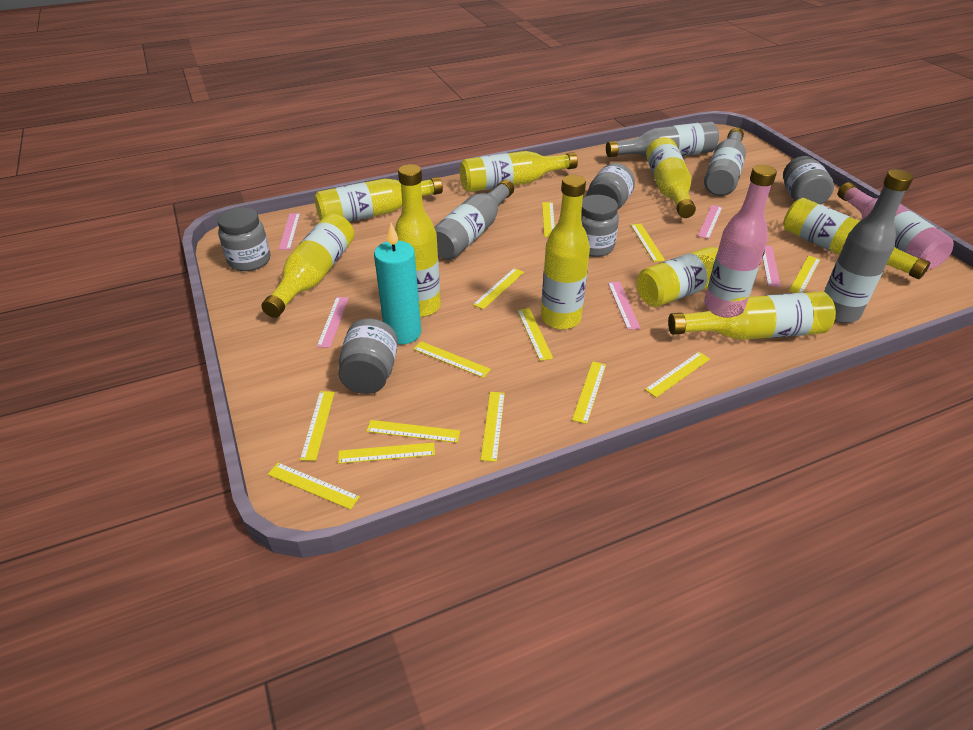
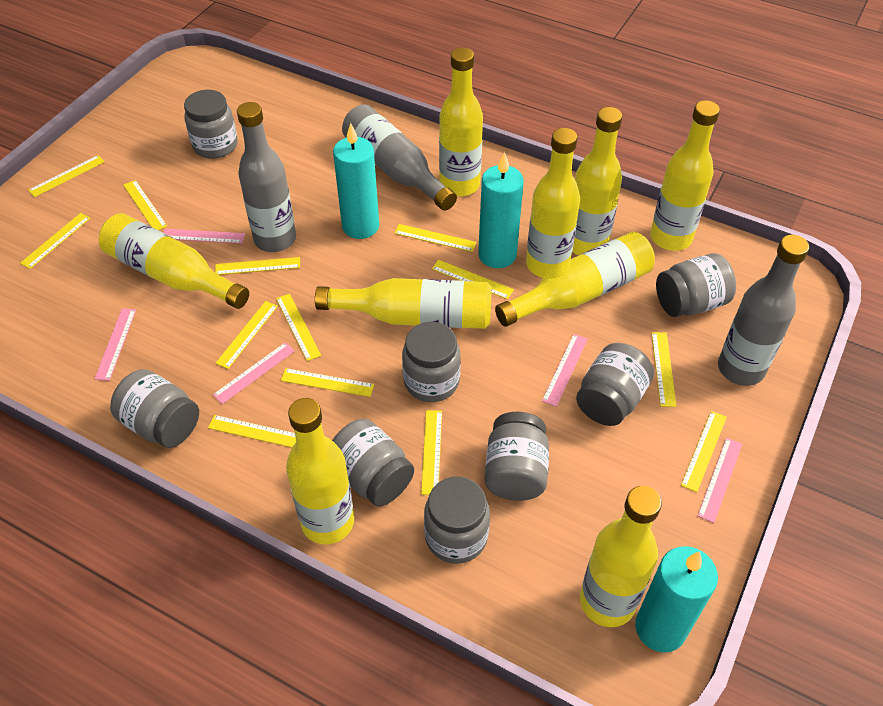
grey bottle: 4 -> 3
grey jar: 5 -> 8
pink bottle: 2 -> 0
turquoise candle: 1 -> 3

